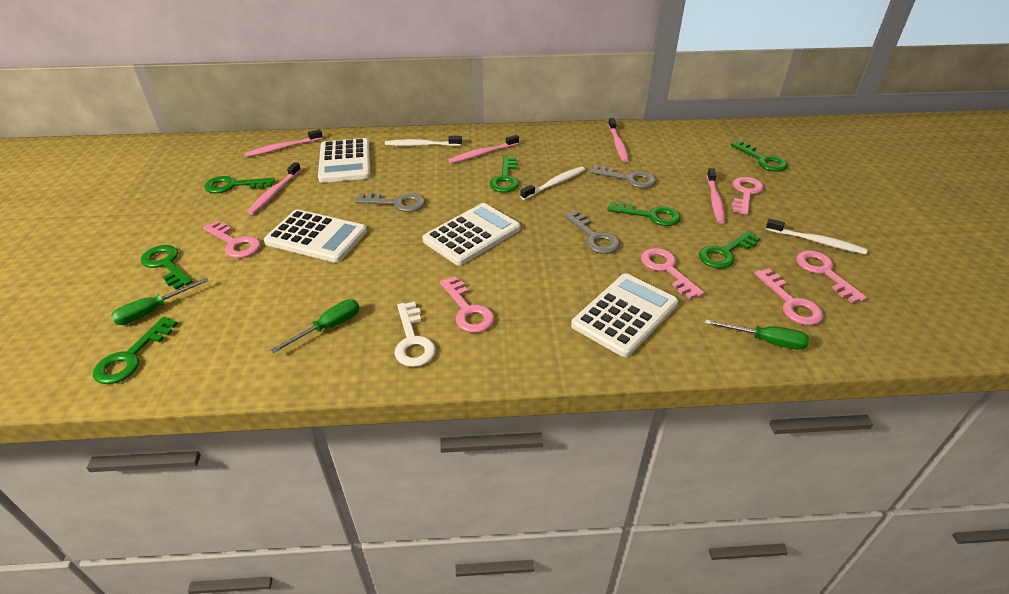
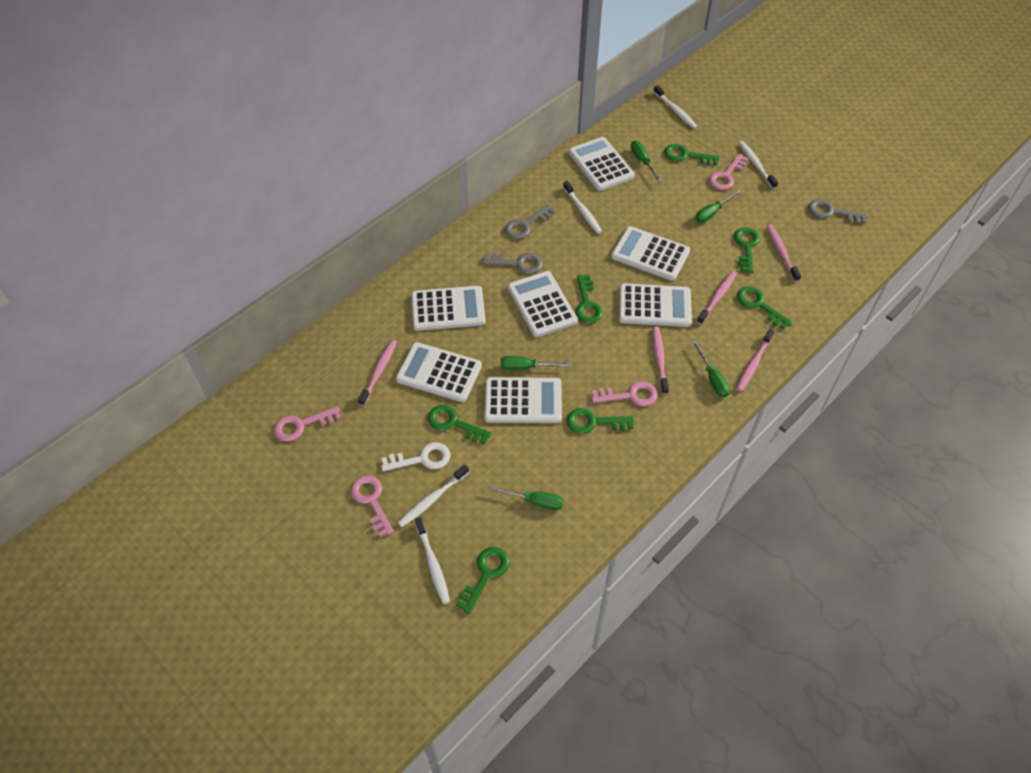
green screwdriver: 3 -> 5
pink key: 6 -> 4
white calculator: 4 -> 7
white toothbrush: 3 -> 5

